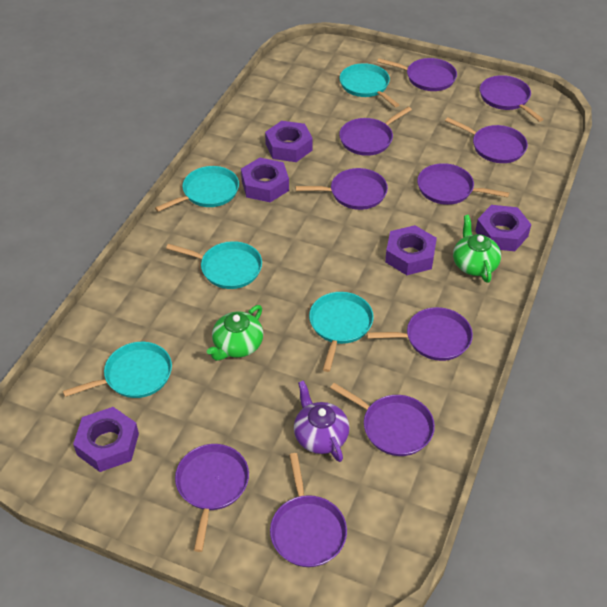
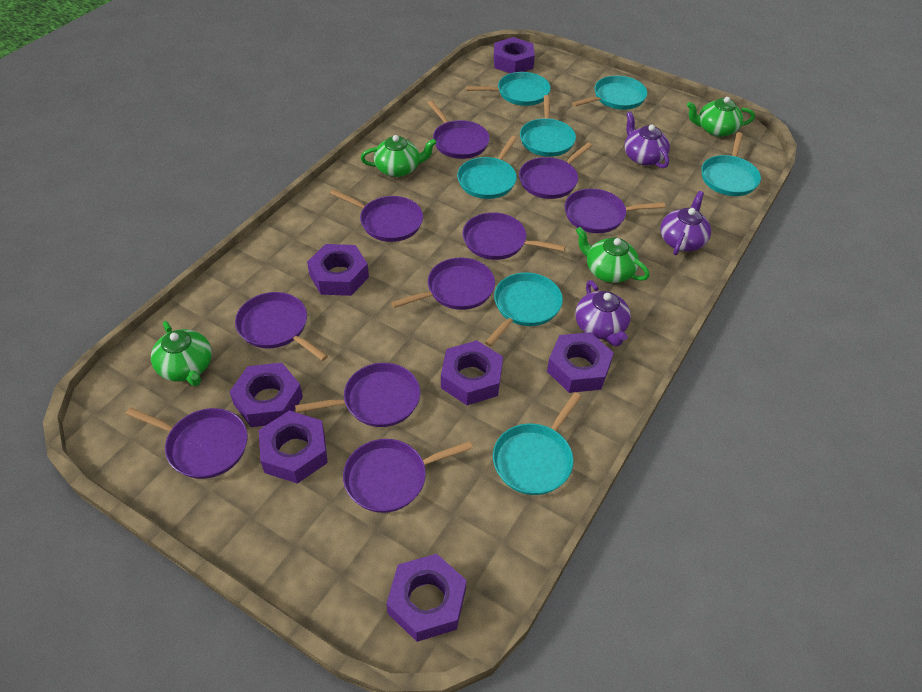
green teapot: 2 -> 4
purple nut: 5 -> 7
purple teapot: 1 -> 3
turquoise pan: 5 -> 7

